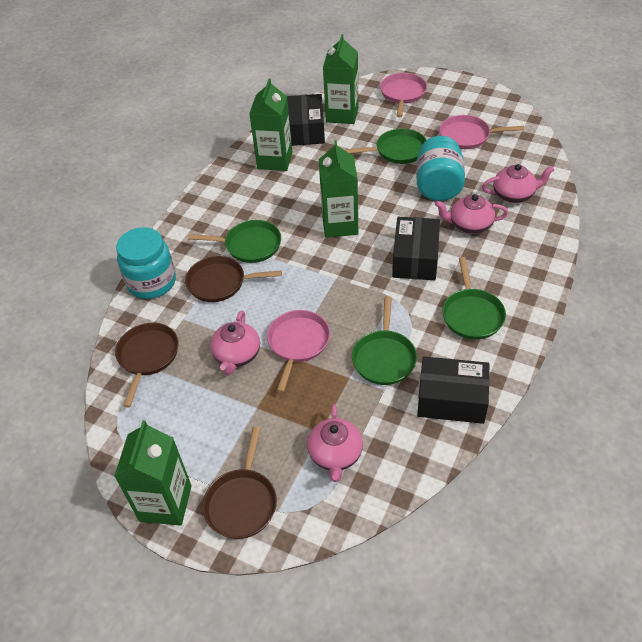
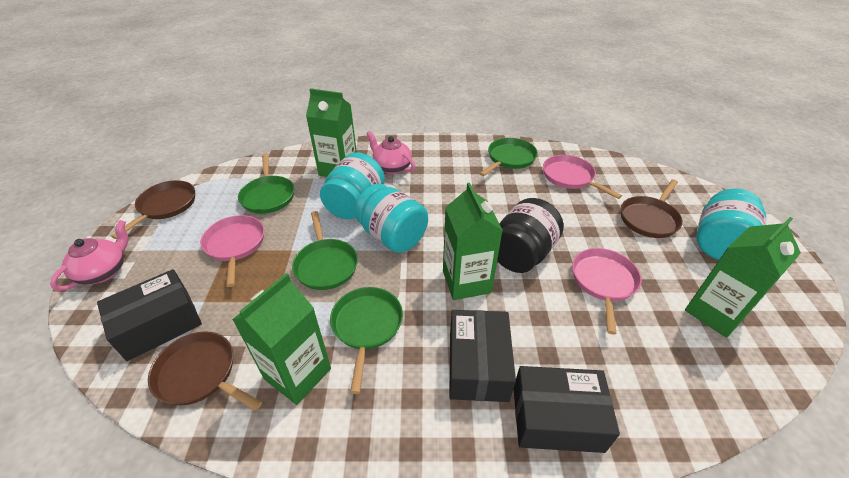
black jar: 0 -> 1
pink teapot: 4 -> 2
turquoise jar: 2 -> 3

